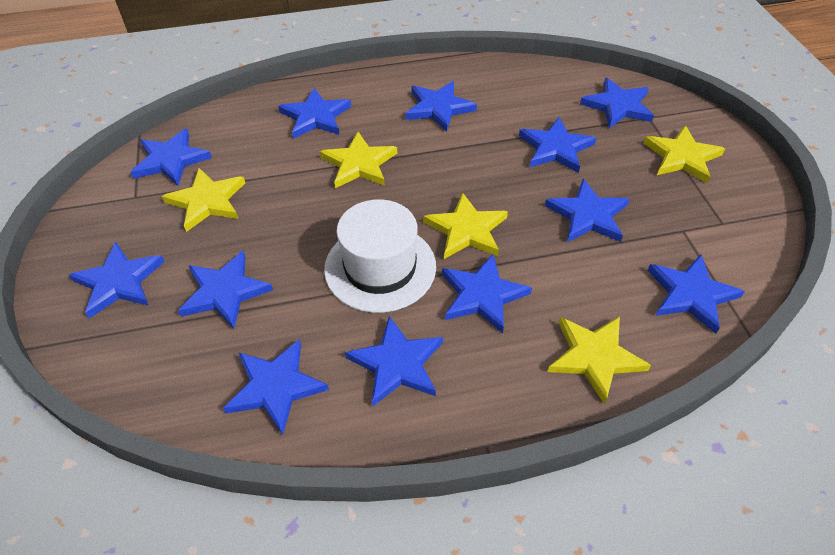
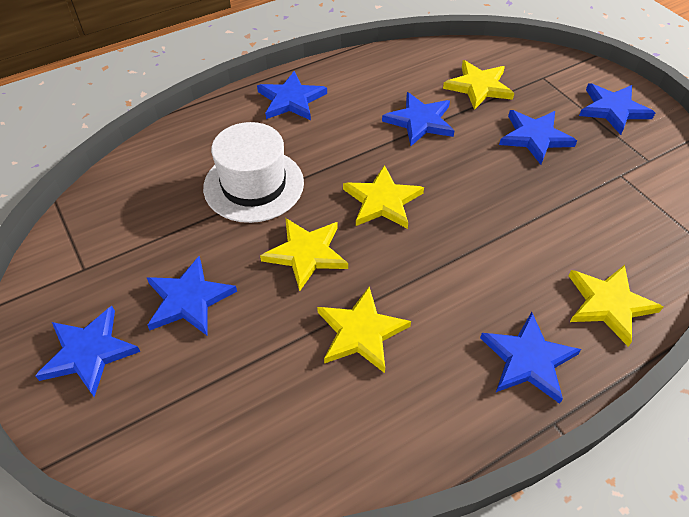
blue star: 12 -> 7

